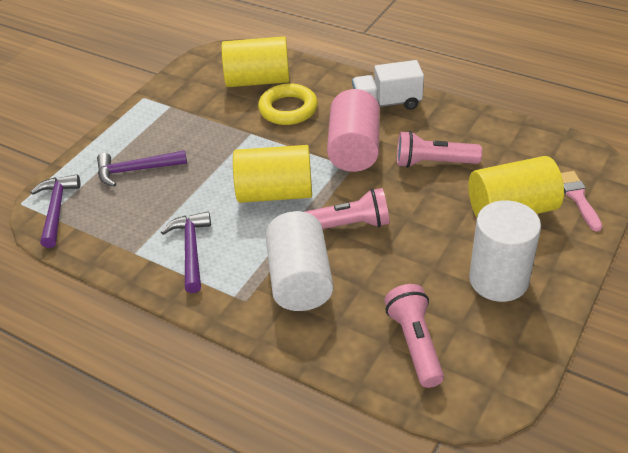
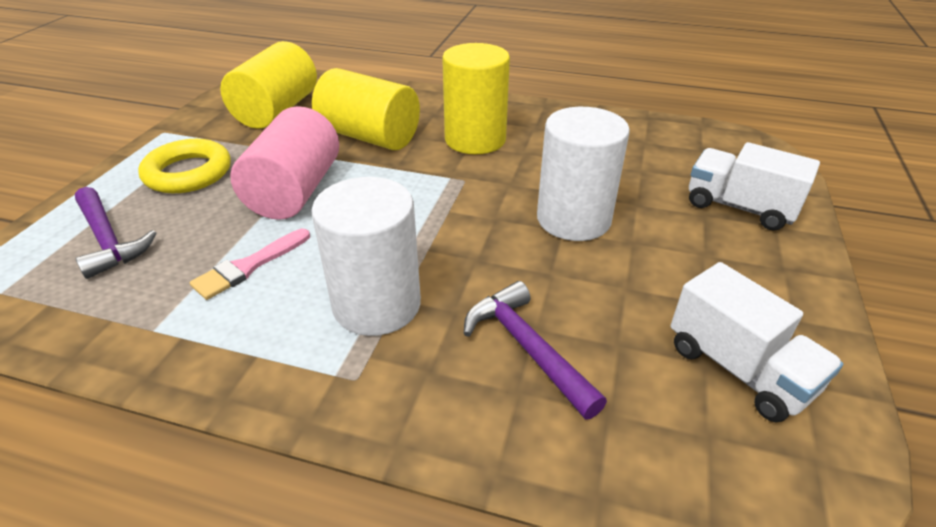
pink flashlight: 3 -> 0
purple hammer: 3 -> 2
white truck: 1 -> 2

